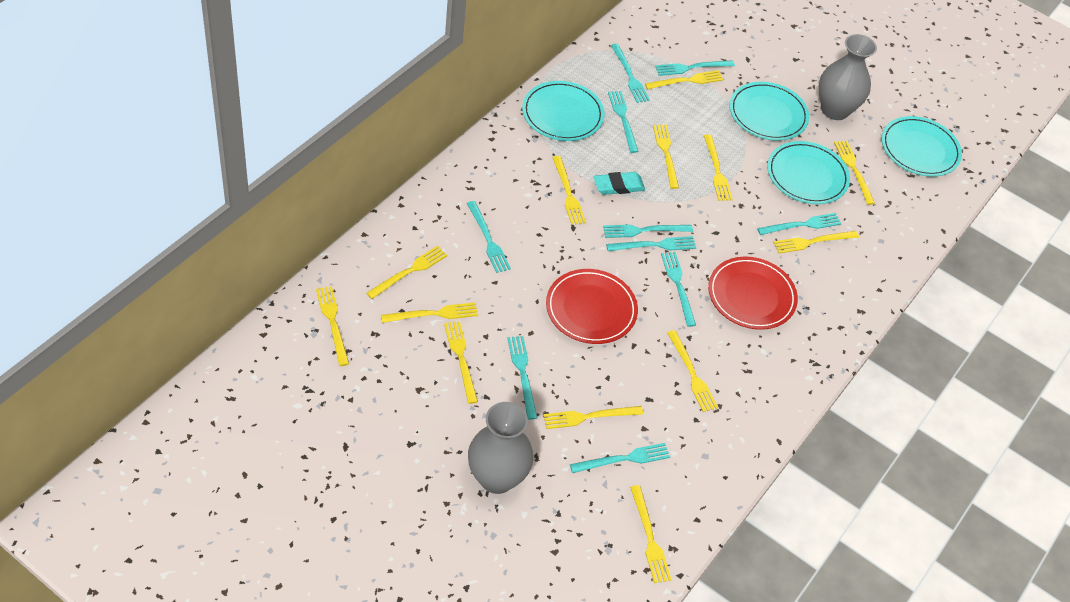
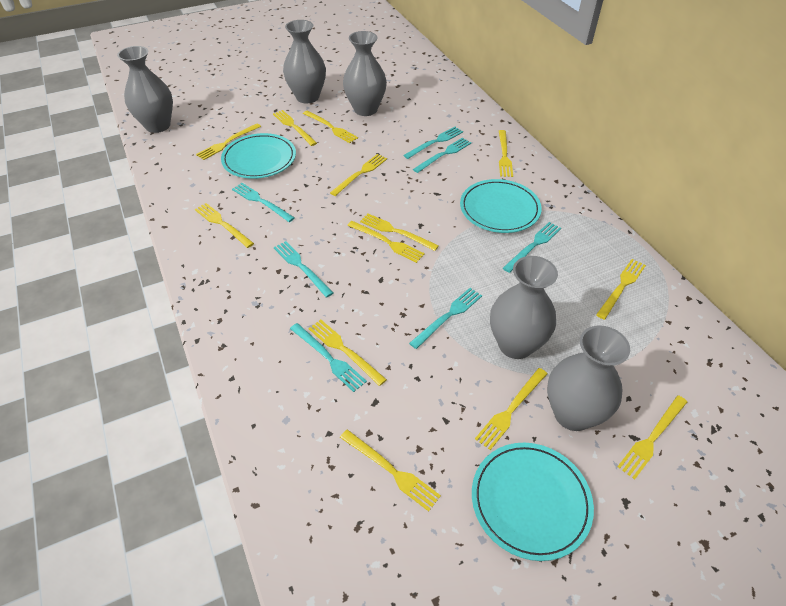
grey vase: 2 -> 5
red plate: 2 -> 0
turquoise eraser: 1 -> 0
turquoise fork: 10 -> 7
turquoise plate: 4 -> 3

